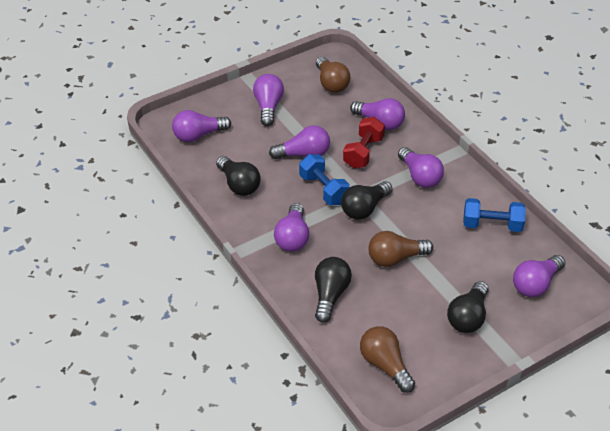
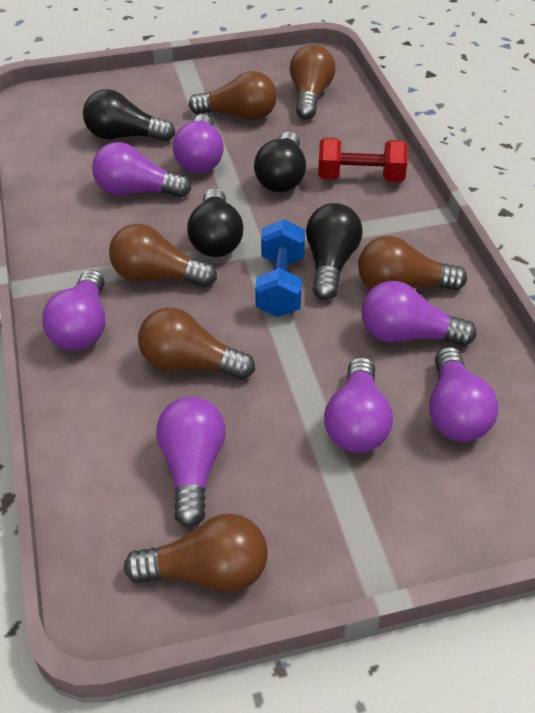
blue dumbbell: 2 -> 1
brown light bulb: 3 -> 6

